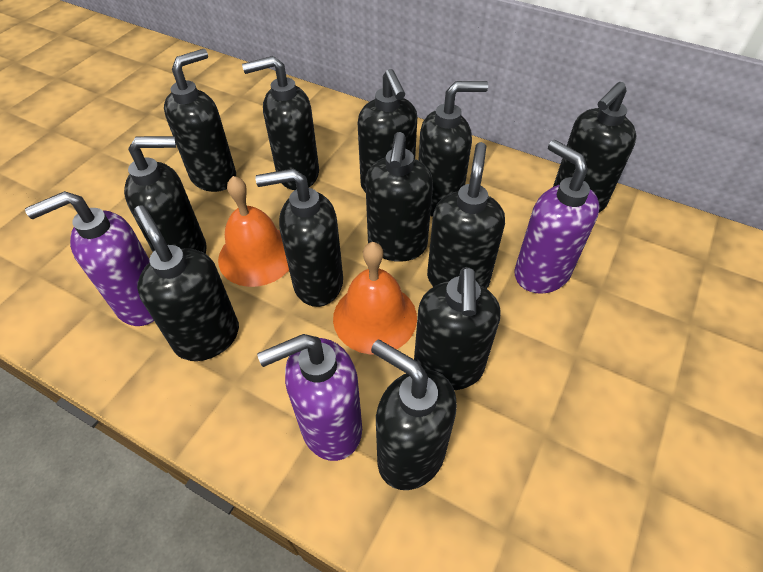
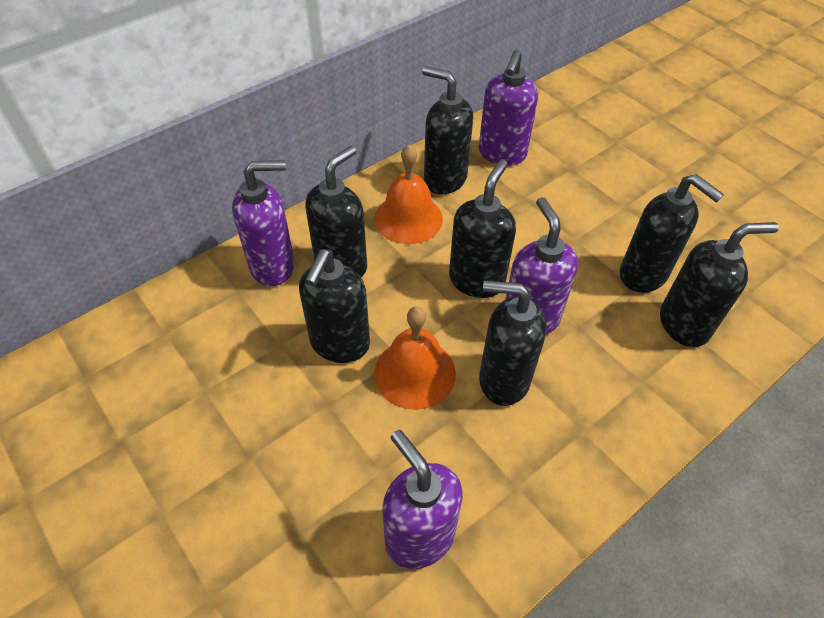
black soap dispenser: 12 -> 7
purple soap dispenser: 3 -> 4

